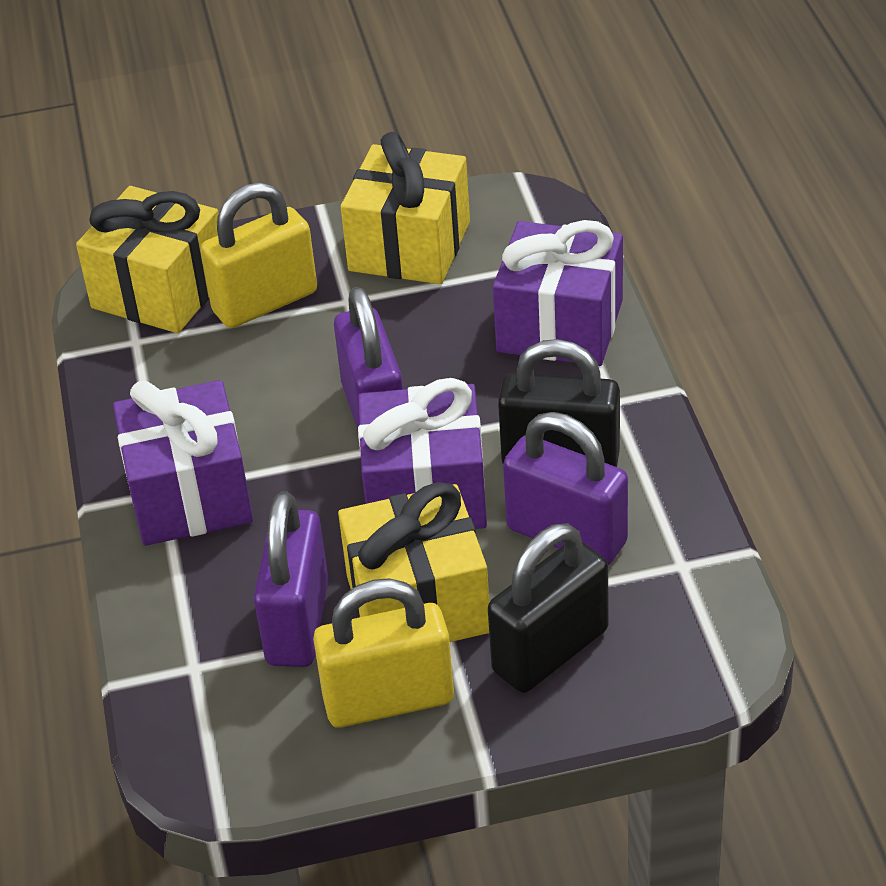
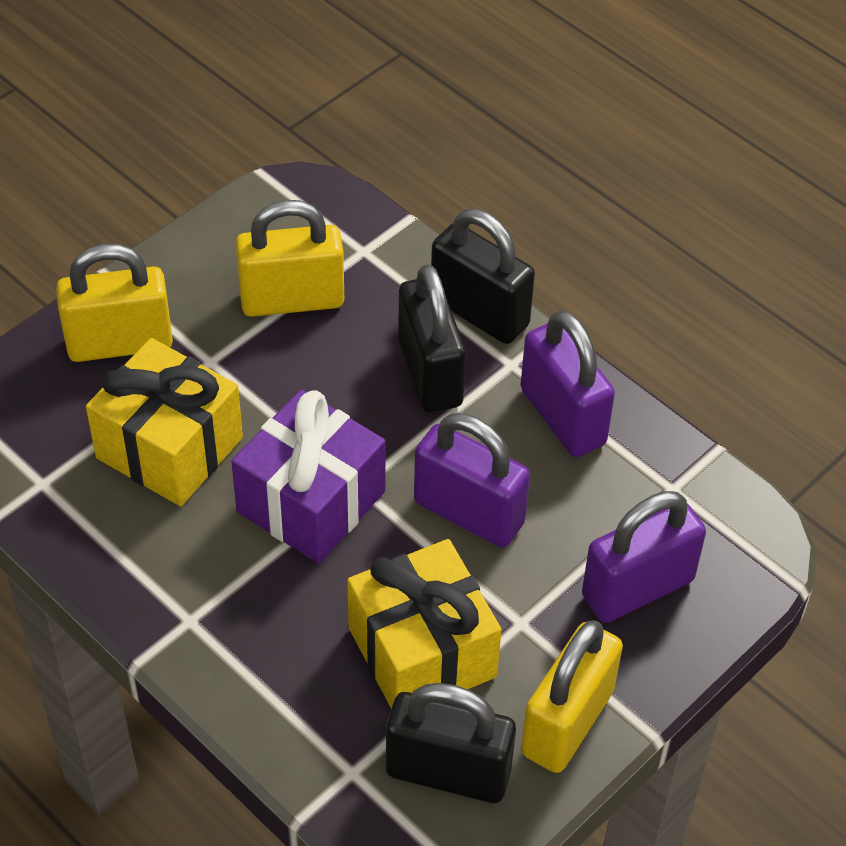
black padlock: 2 -> 3
purple gift: 3 -> 1
yellow gift: 3 -> 2
yellow padlock: 2 -> 3

